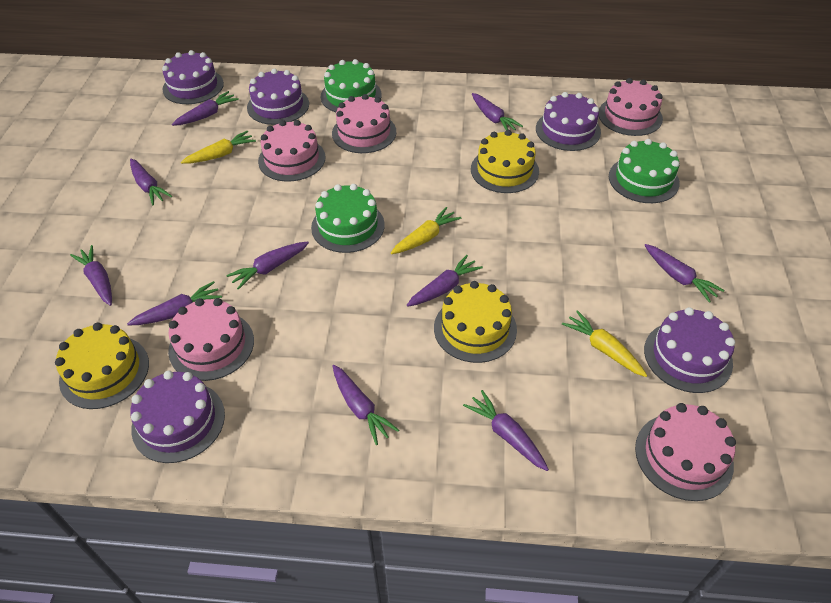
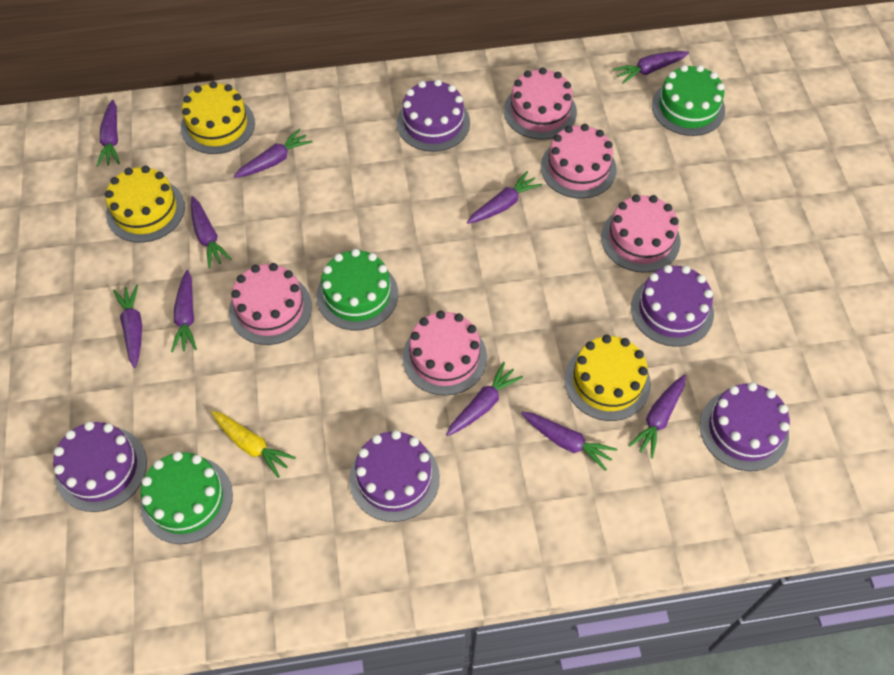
yellow carrot: 3 -> 1

